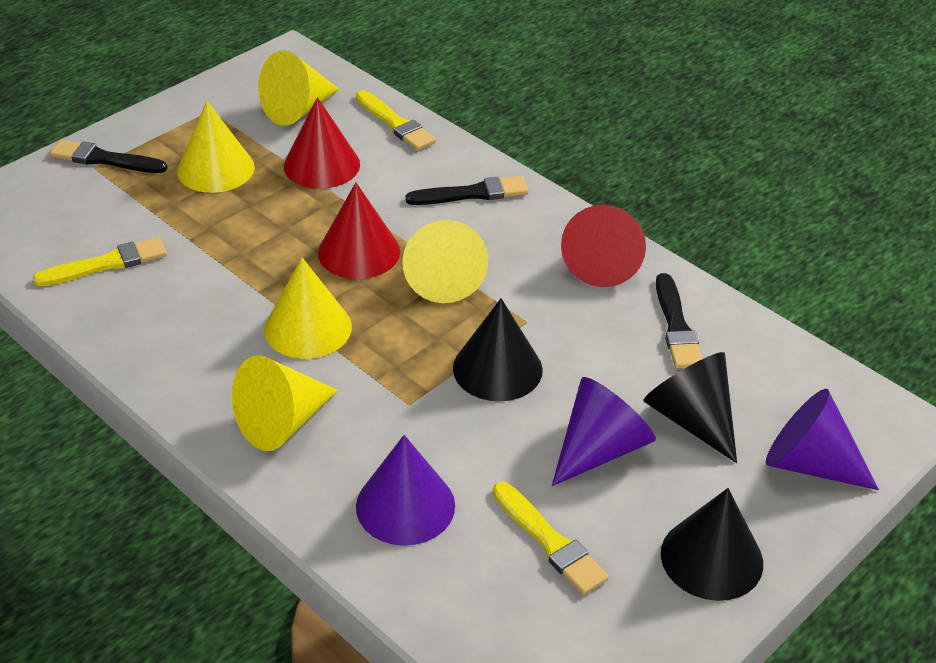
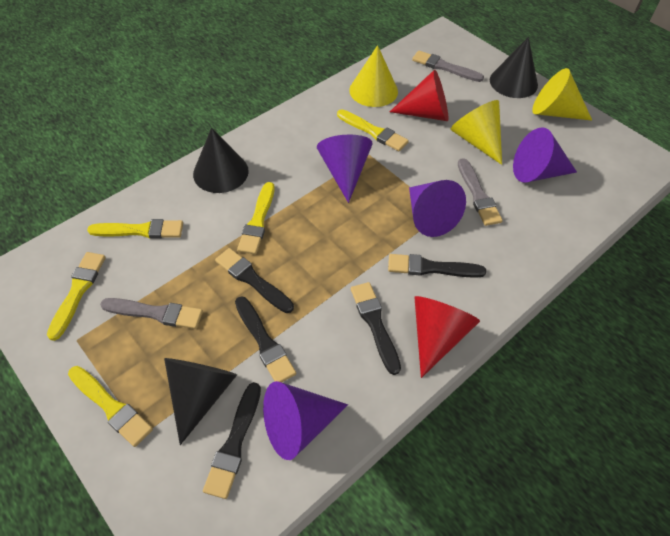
black brush: 3 -> 5
grey brush: 0 -> 3
purple cone: 3 -> 4
red cone: 3 -> 2
yellow brush: 3 -> 5
yellow cone: 5 -> 3

